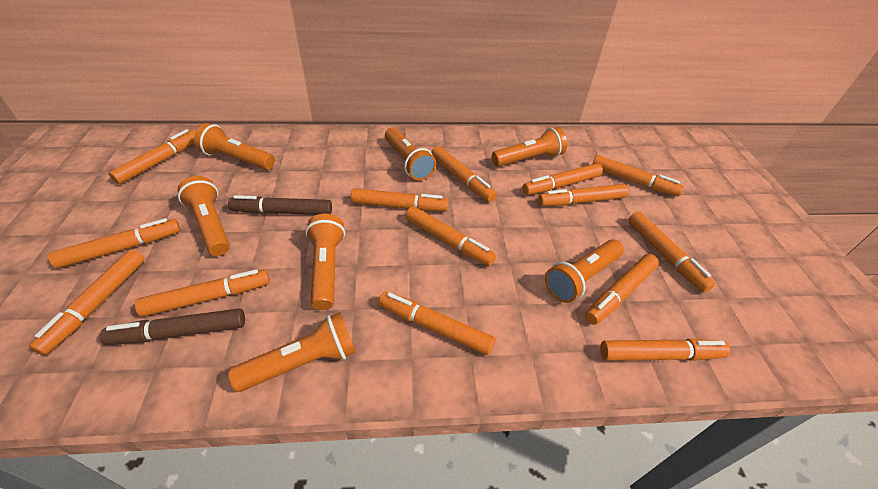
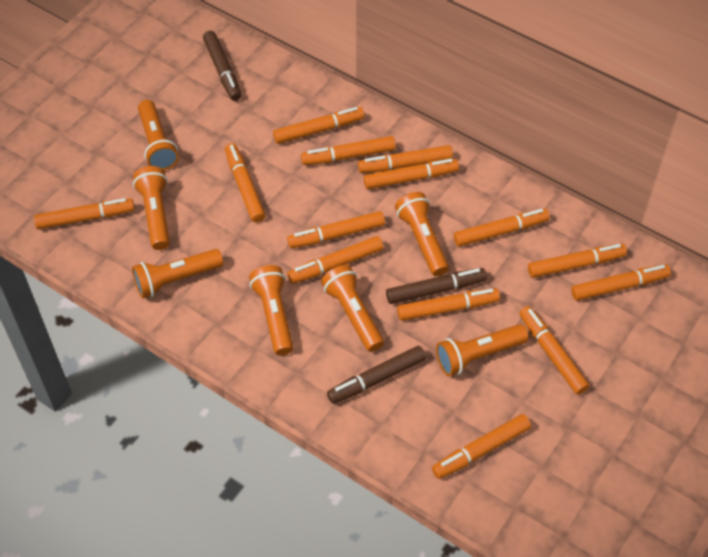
brown marker: 2 -> 3

